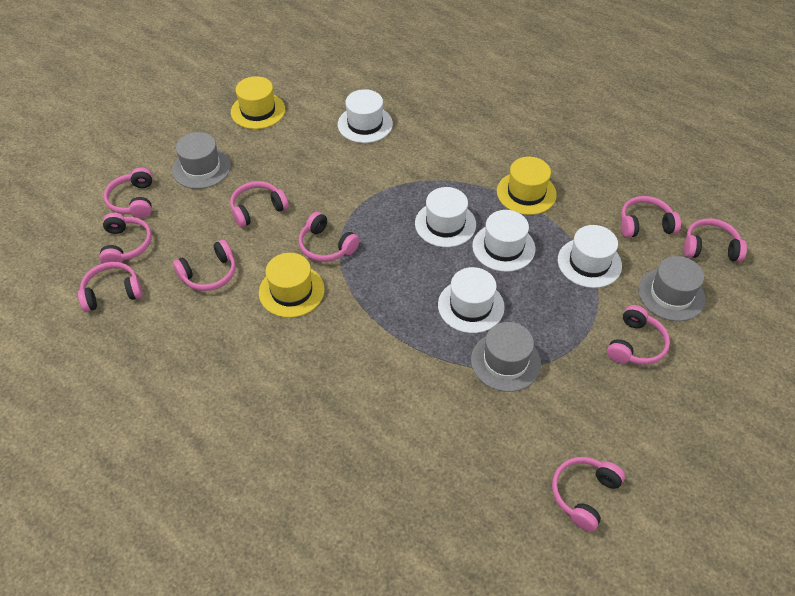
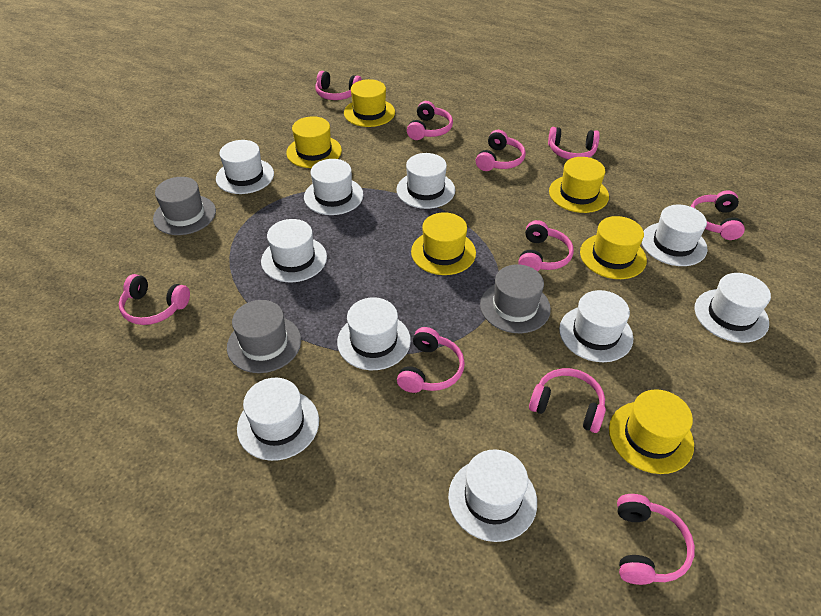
white hat: 5 -> 10
yellow hat: 3 -> 6

